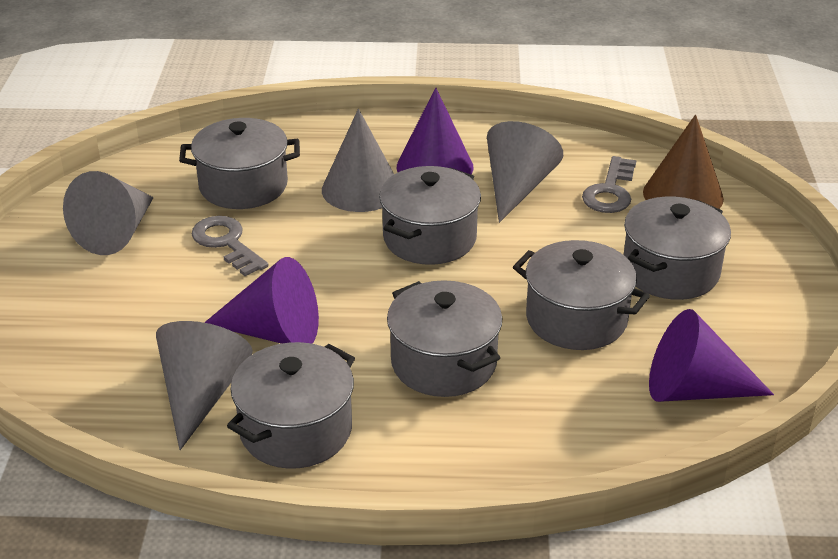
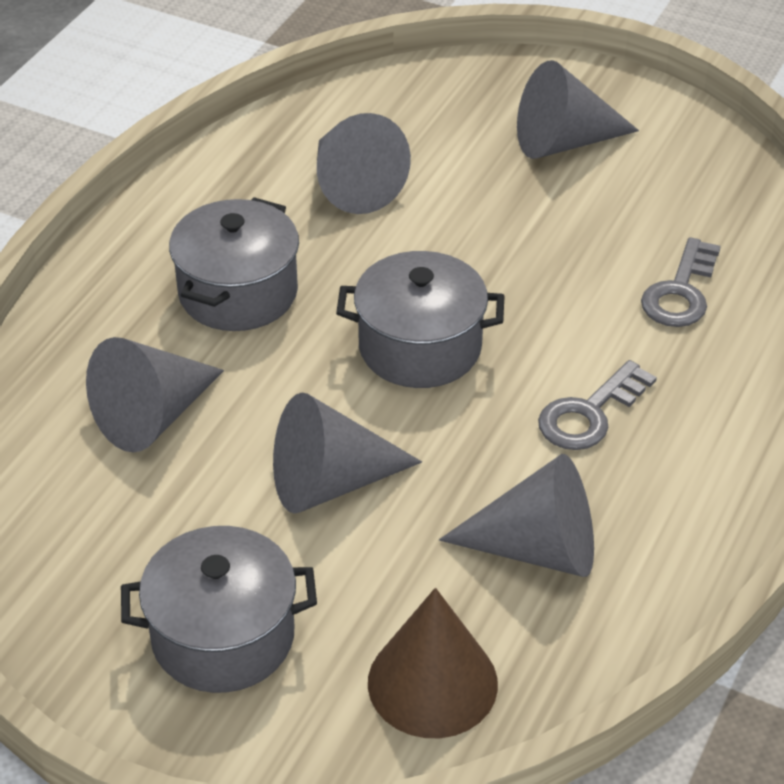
grey cone: 4 -> 5
grey pot: 6 -> 3
purple cone: 3 -> 0

